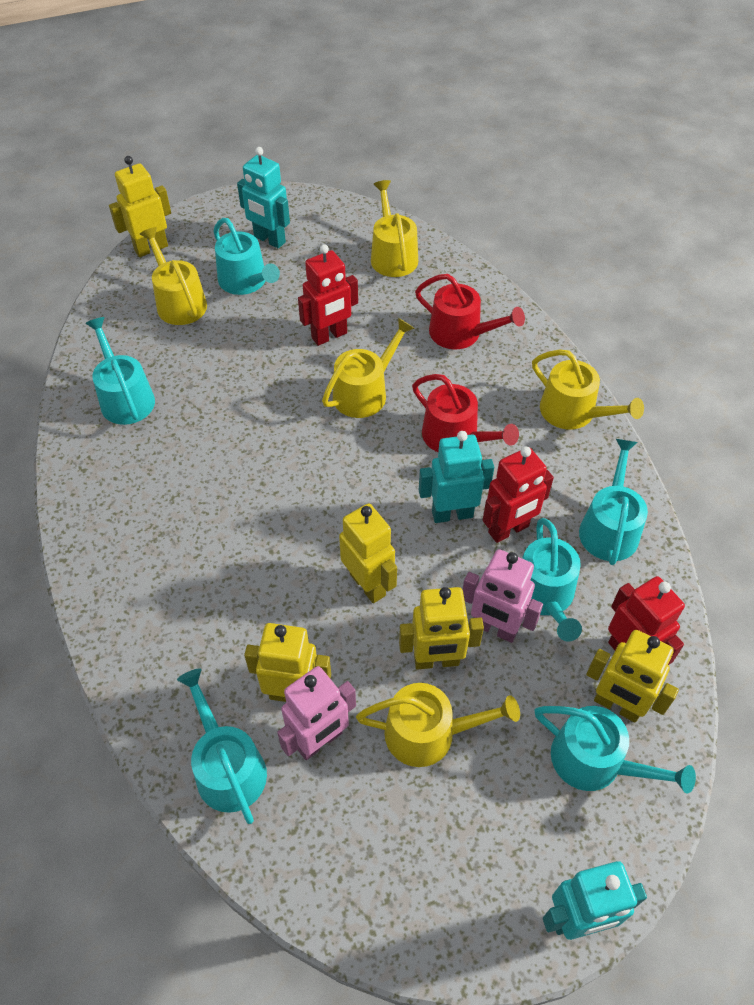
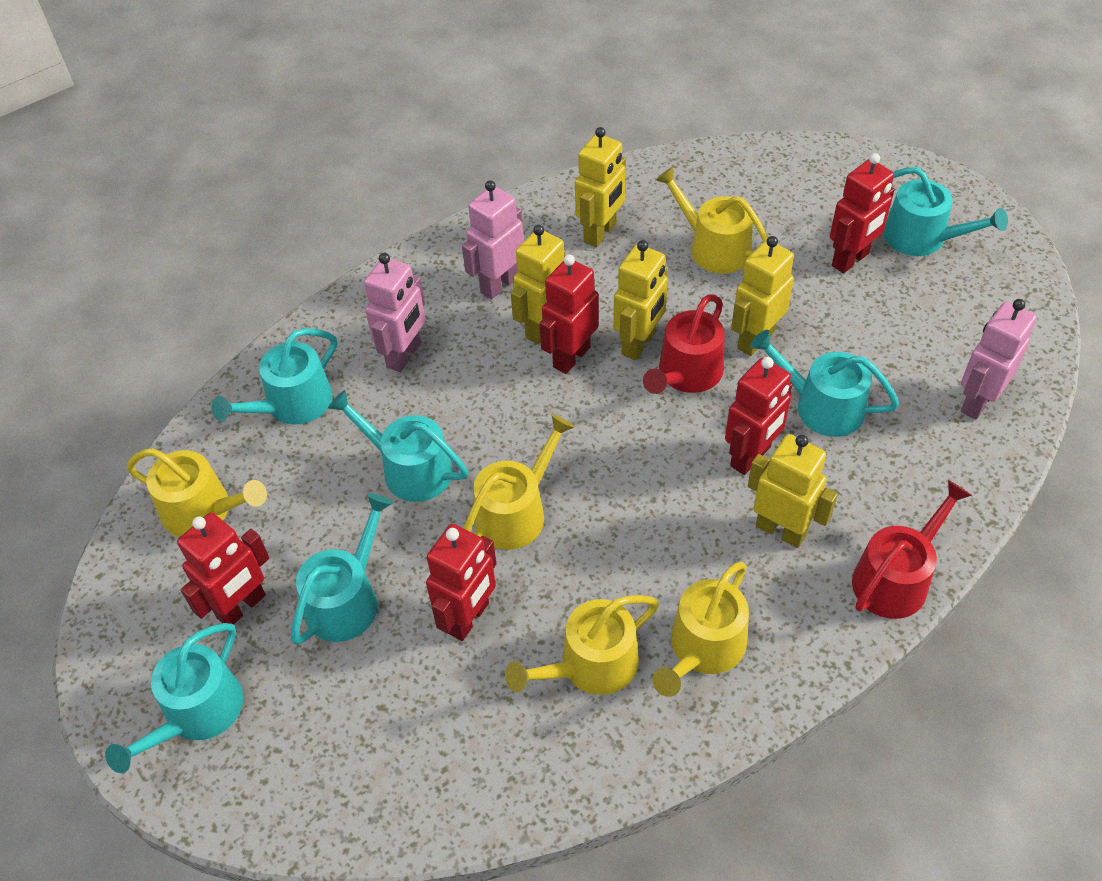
pink robot: 2 -> 3
red robot: 3 -> 5
turquoise robot: 3 -> 0

